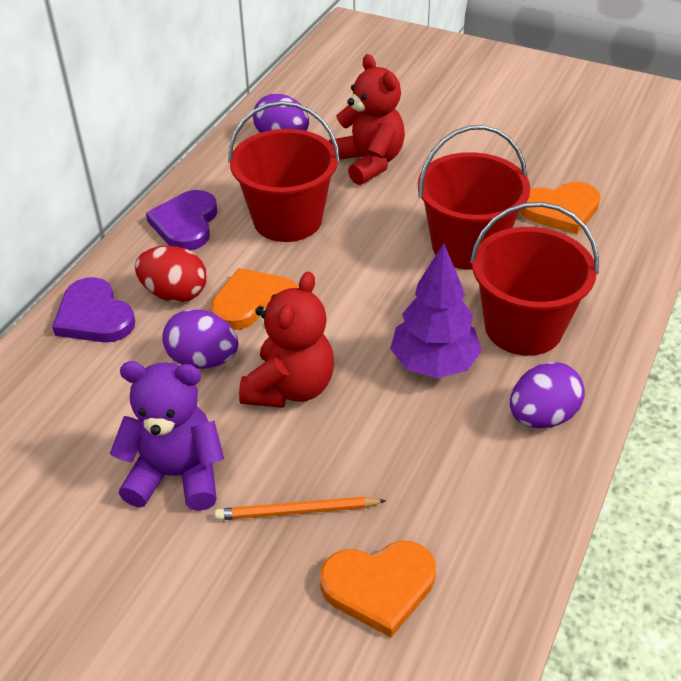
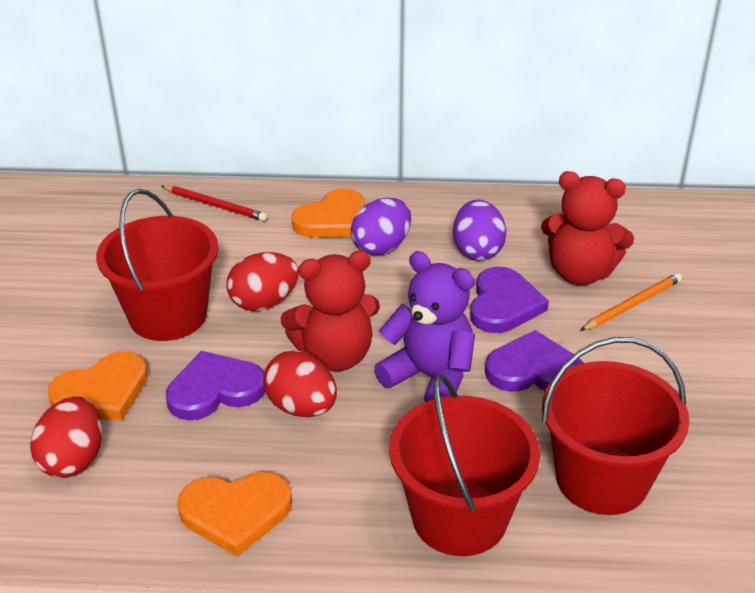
purple egg: 3 -> 2
purple heart: 2 -> 3
purple tree: 1 -> 0
red egg: 1 -> 3
red pencil: 0 -> 1

